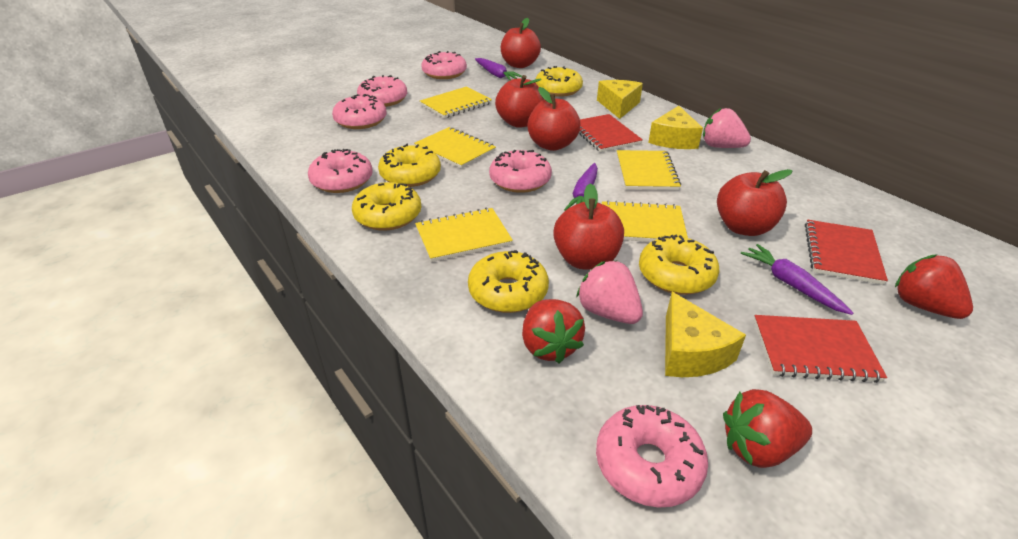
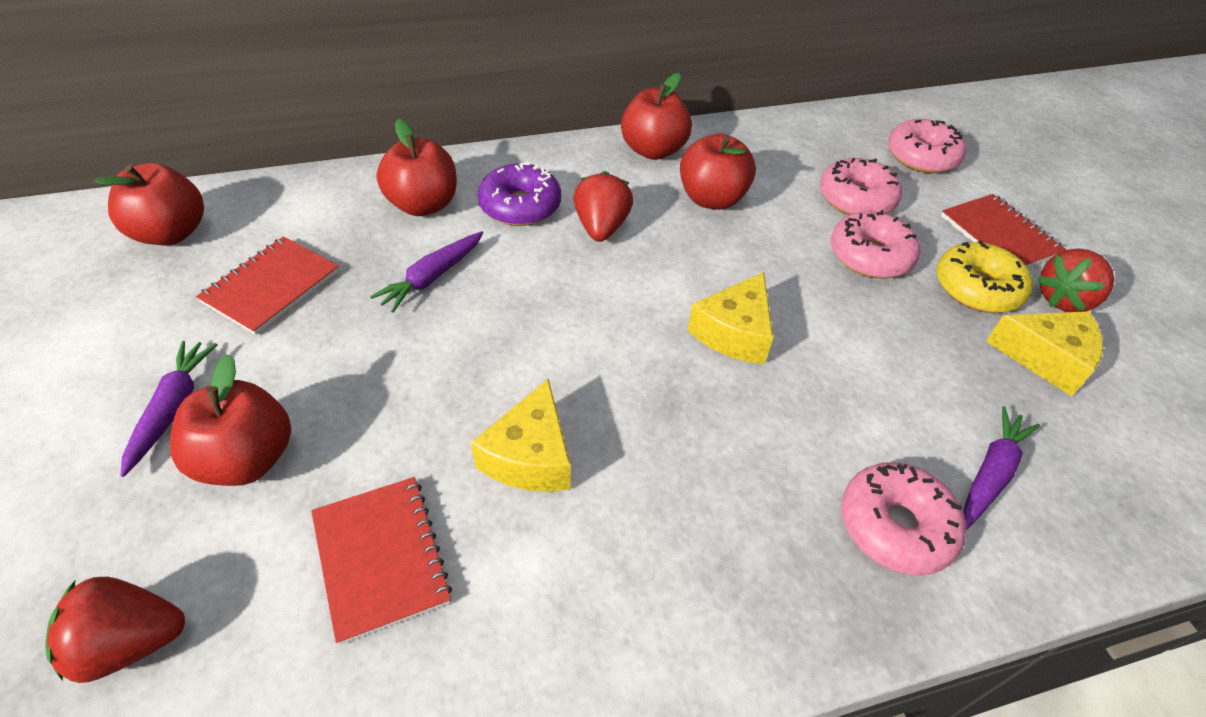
pink donut: 6 -> 4
pink strawberry: 2 -> 0
purple donut: 0 -> 1
yellow donut: 5 -> 1
yellow notebook: 5 -> 0

